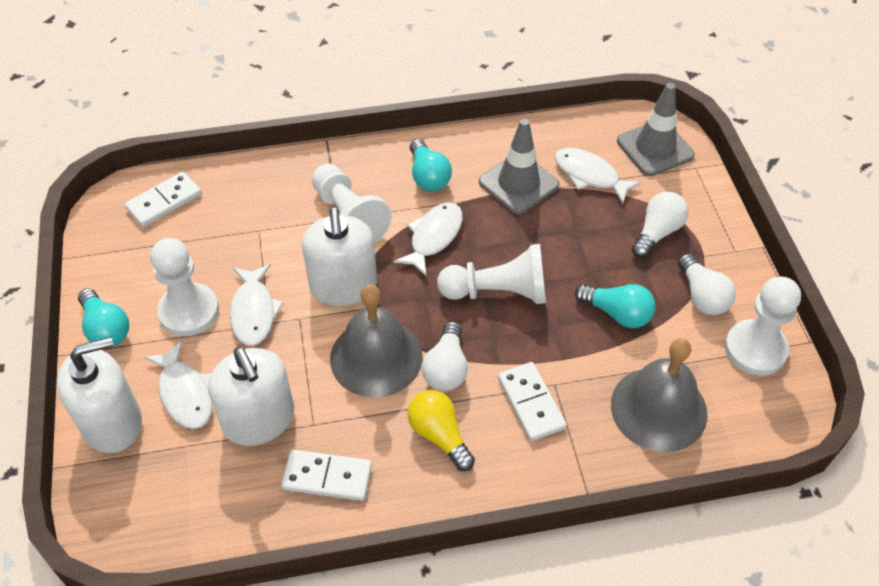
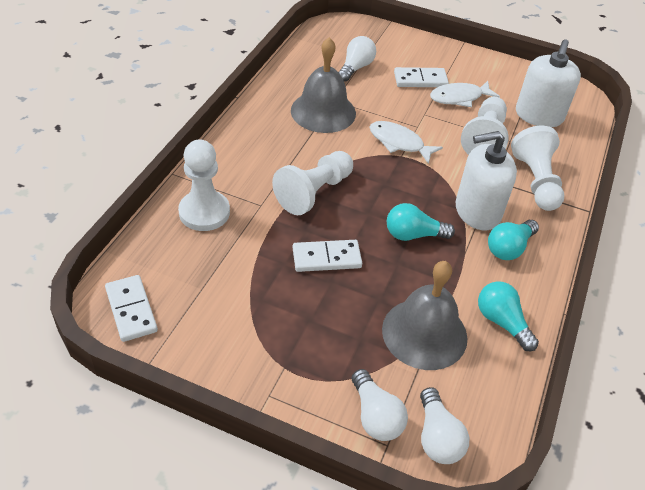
grey traffic cone: 2 -> 0
white fish: 4 -> 2
white soap dispenser: 3 -> 2
yellow light bulb: 1 -> 0

